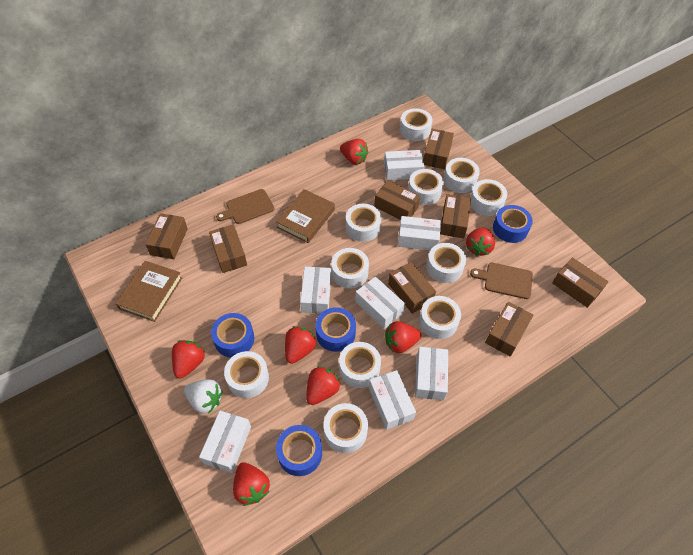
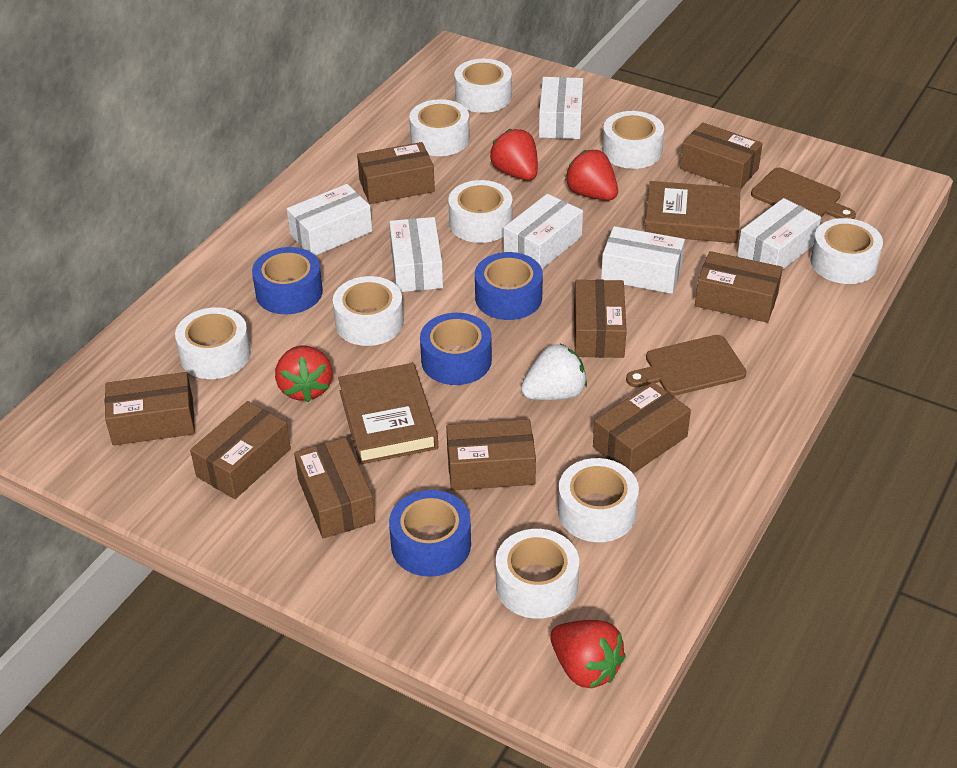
brown box: 8 -> 9
red strawberry: 7 -> 4
white box: 7 -> 6
white tape: 11 -> 9

